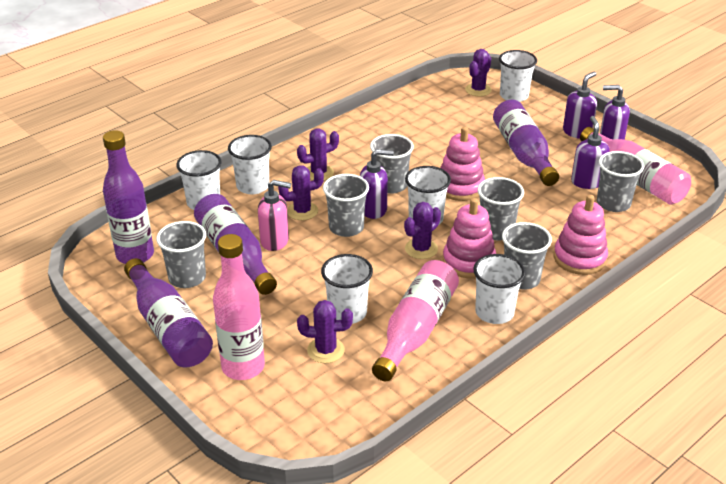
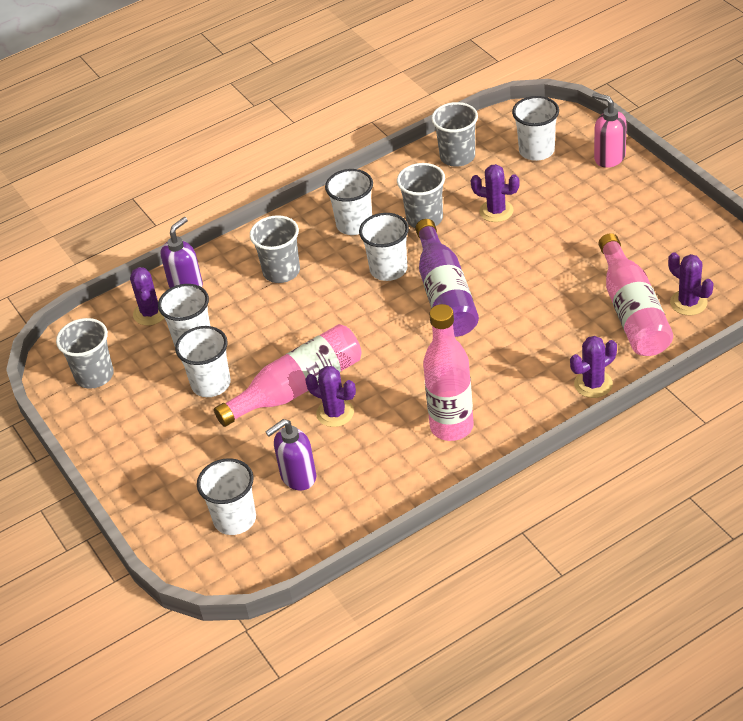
grey cup: 6 -> 4
pink stacking toy: 3 -> 0
purple bottle: 4 -> 1
purple soap dispenser: 4 -> 2

